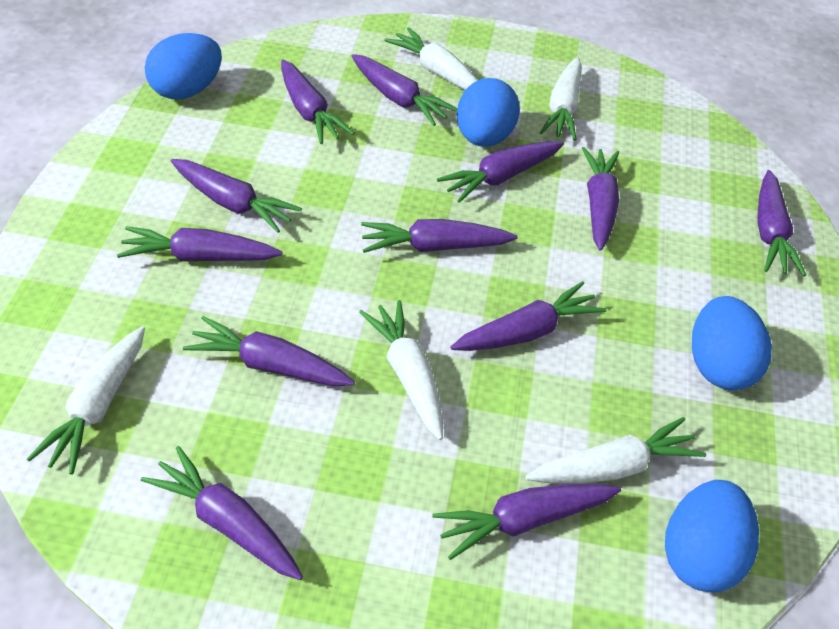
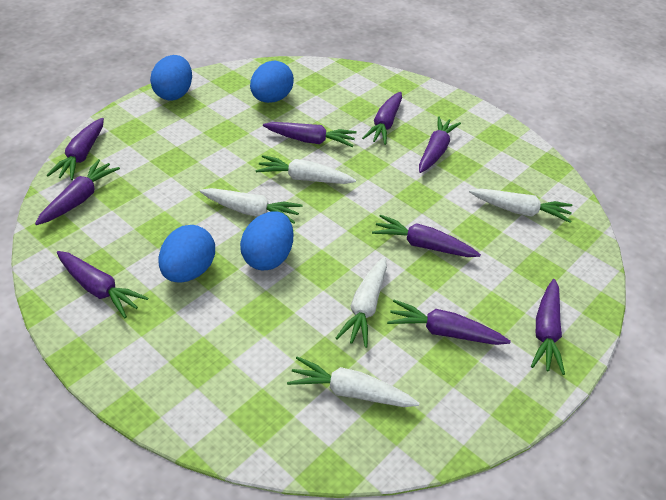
purple carrot: 12 -> 9

